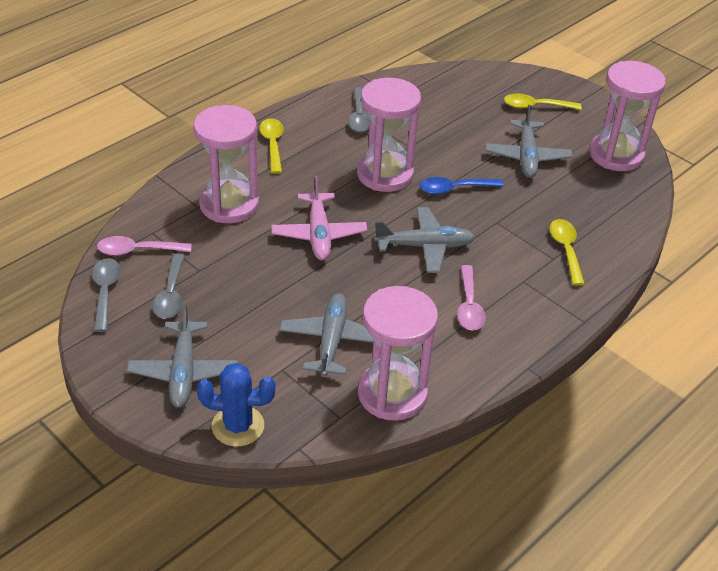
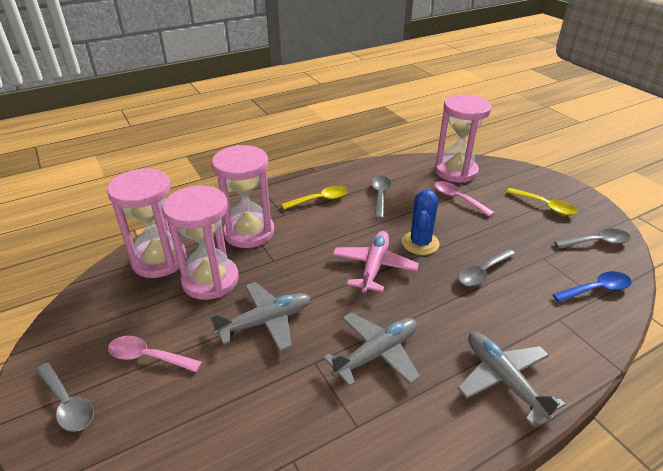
grey plane: 4 -> 3
grey spoon: 3 -> 4
yellow spoon: 3 -> 2

